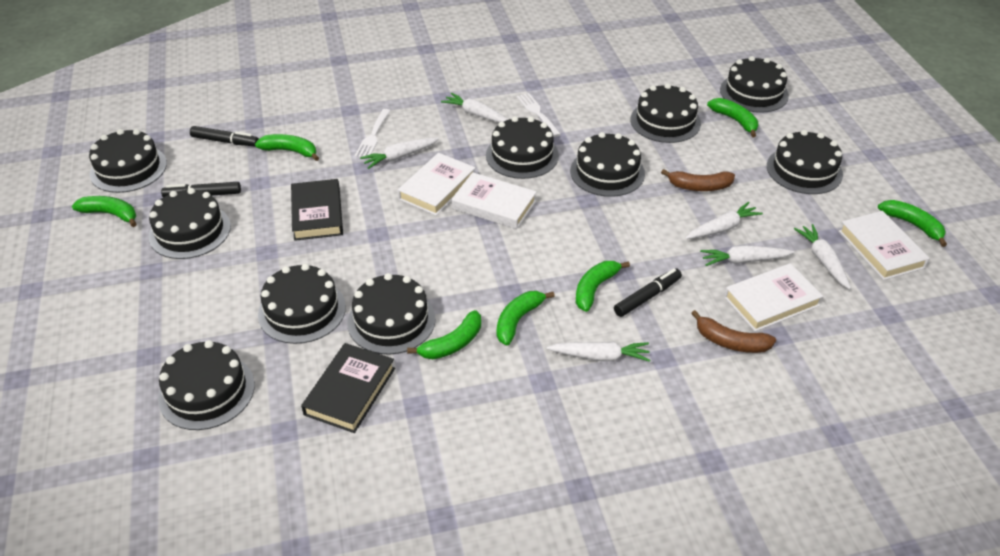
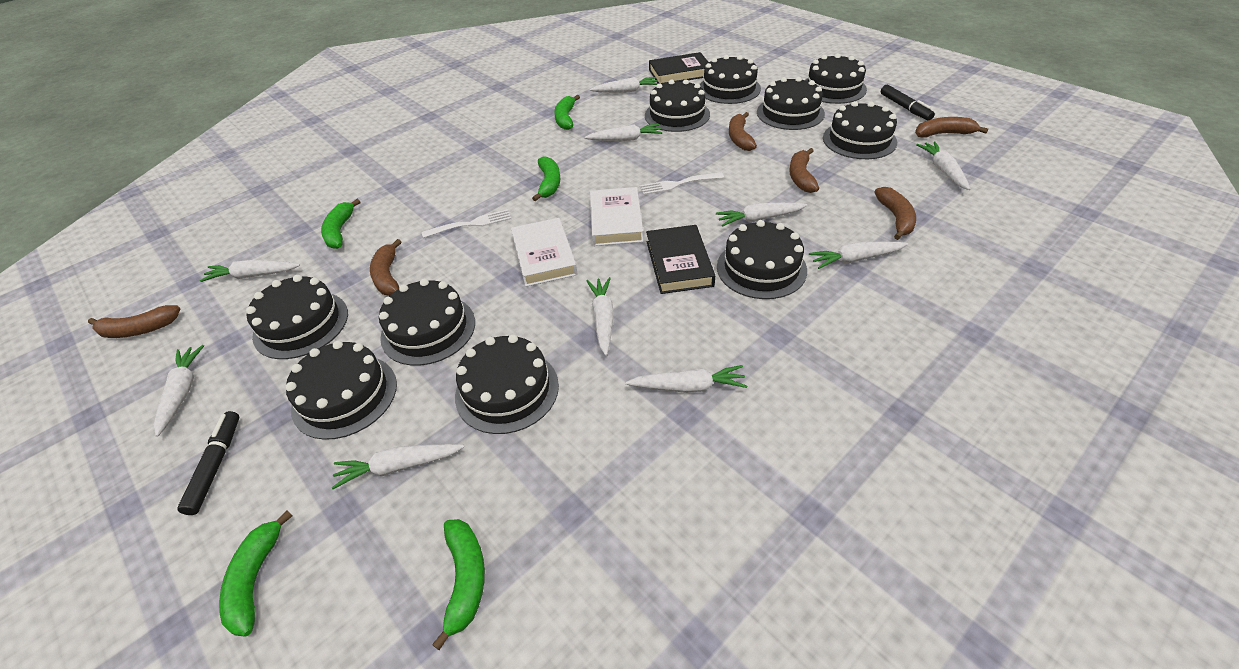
black marker: 3 -> 2
brown banana: 2 -> 6
green banana: 7 -> 5
white book: 4 -> 2
white carrot: 6 -> 10

